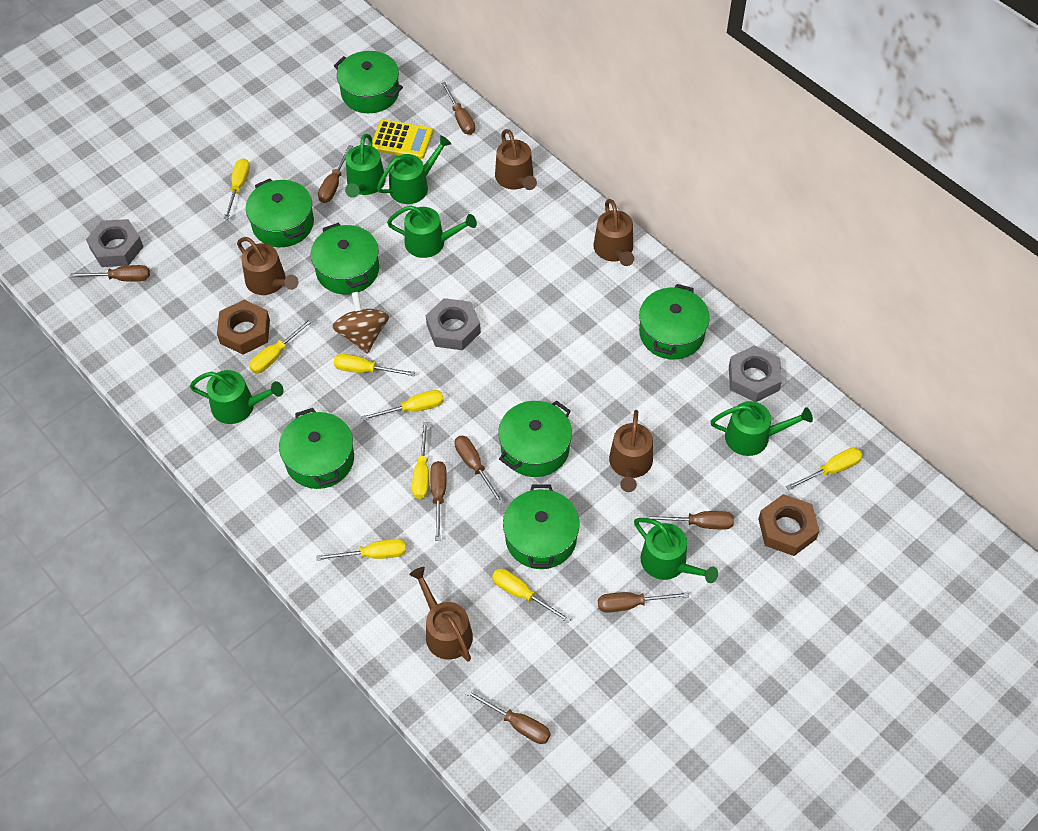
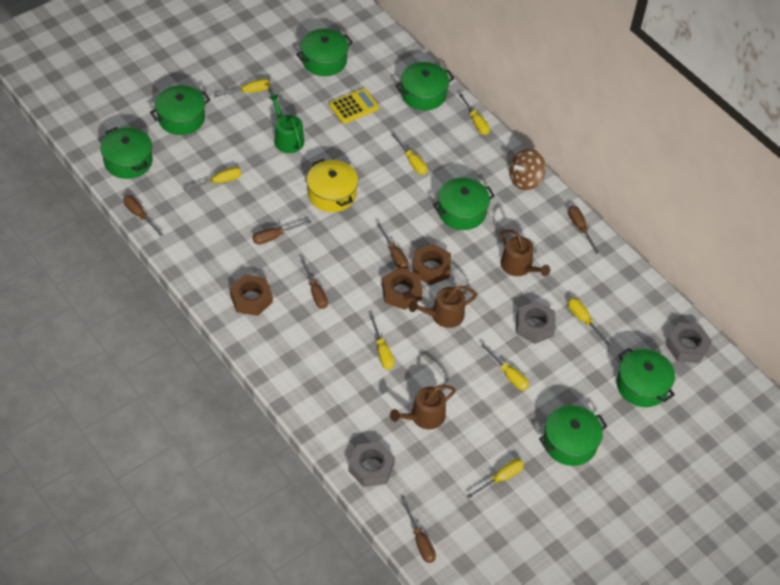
brown nut: 2 -> 3
brown screwdriver: 8 -> 6
brown watering can: 5 -> 3
green watering can: 6 -> 1
yellow pot: 0 -> 1

